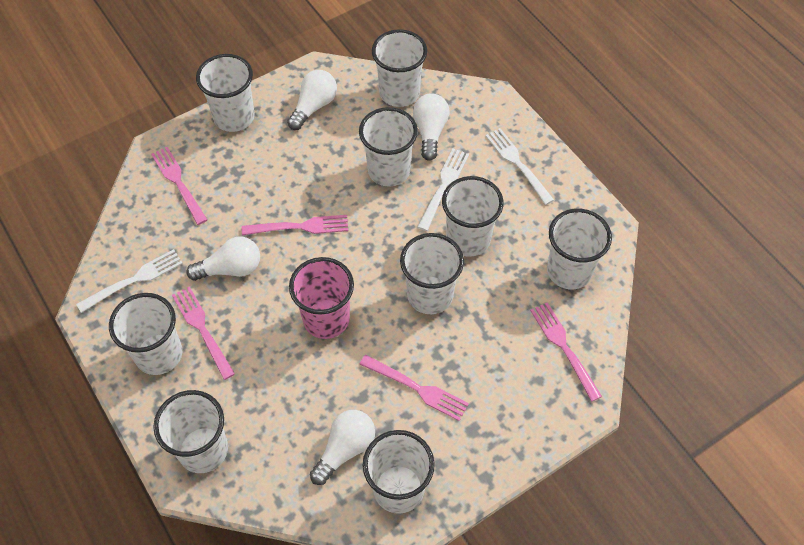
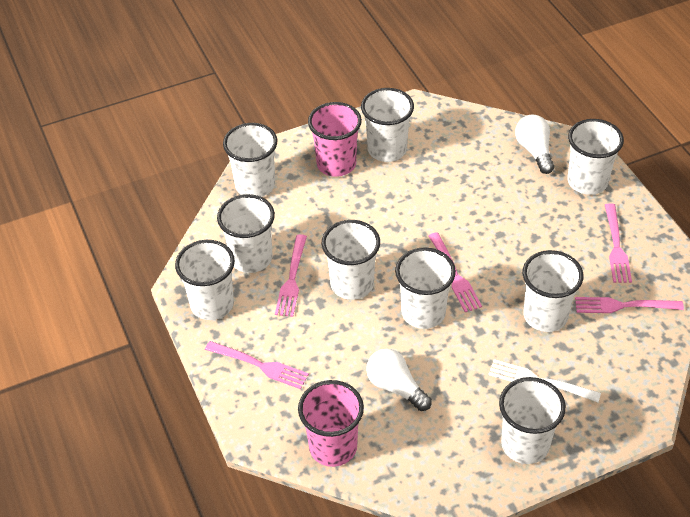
pink cup: 1 -> 2
white fork: 3 -> 1
white light bulb: 4 -> 2

